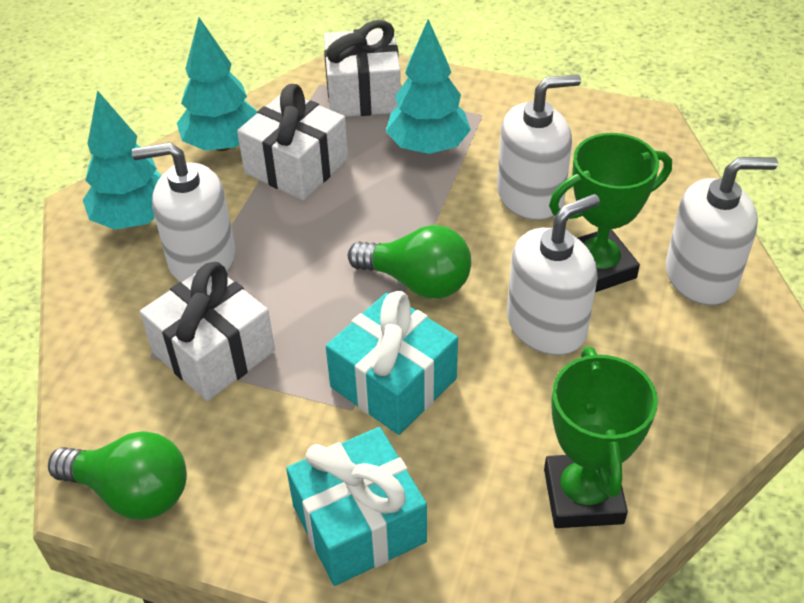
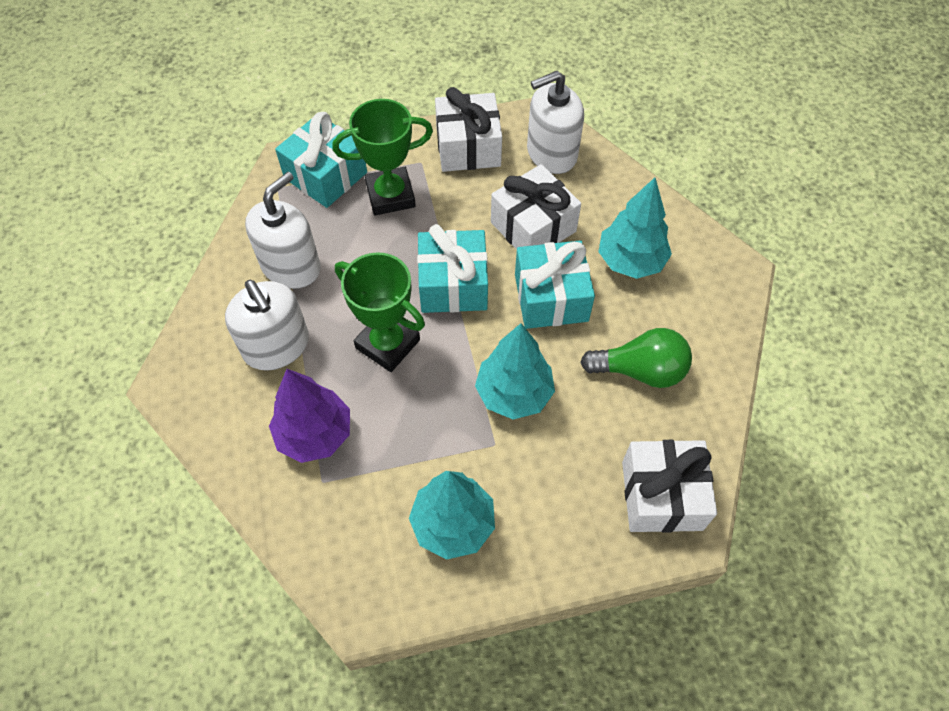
green light bulb: 2 -> 1
purple tree: 0 -> 1
turquoise gift: 2 -> 3
white soap dispenser: 4 -> 3

